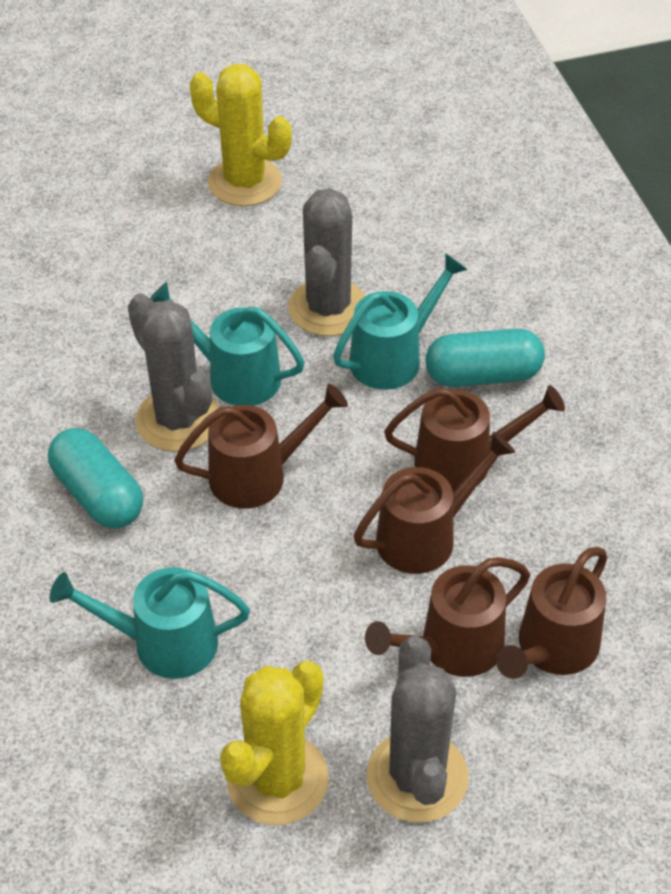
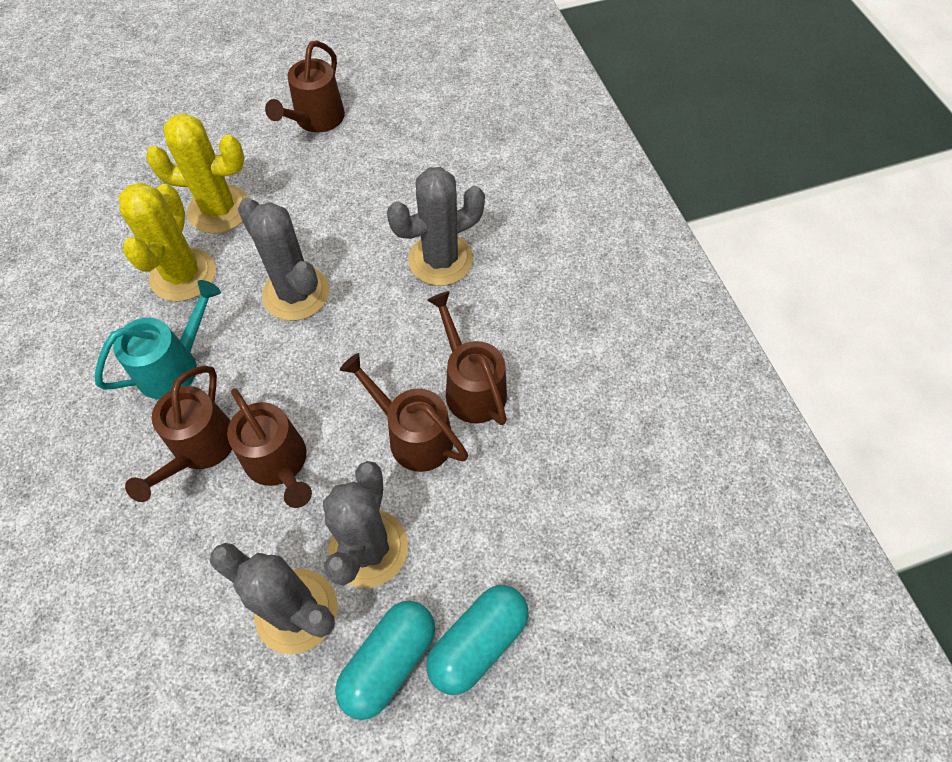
grey cactus: 3 -> 4
turquoise watering can: 3 -> 1

